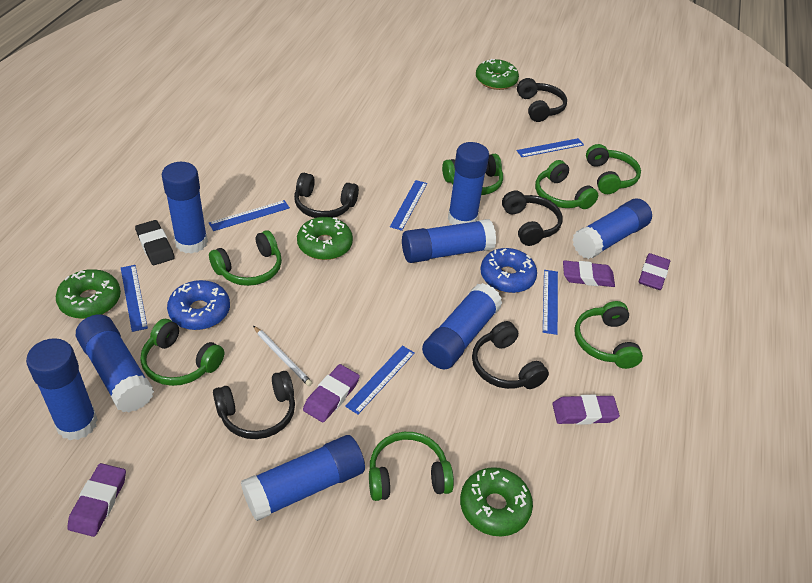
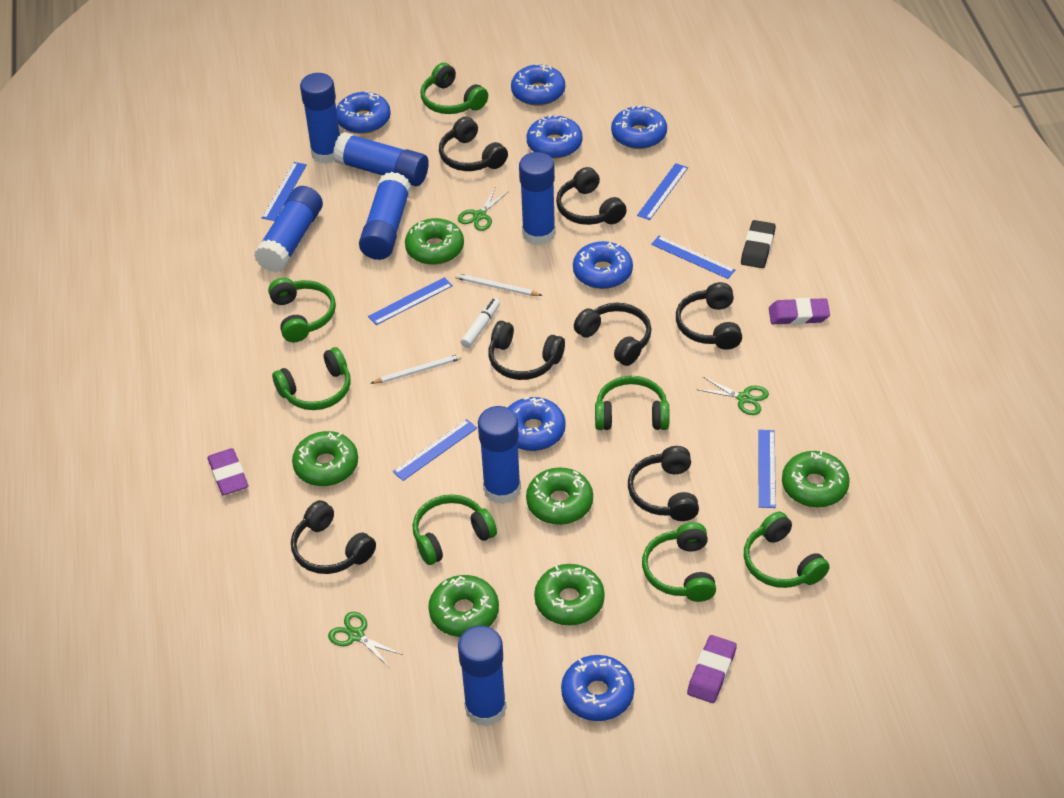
black headphones: 5 -> 7
blue donut: 2 -> 7
blue glue stick: 8 -> 7
green donut: 4 -> 6
green scissors: 0 -> 3
purple eraser: 5 -> 3
white marker: 0 -> 1
white pencil: 1 -> 2

